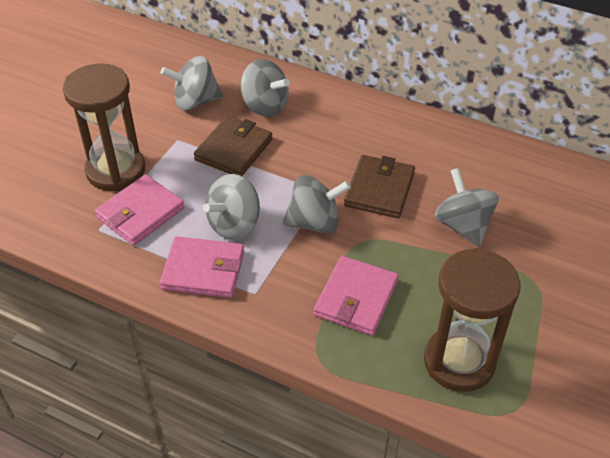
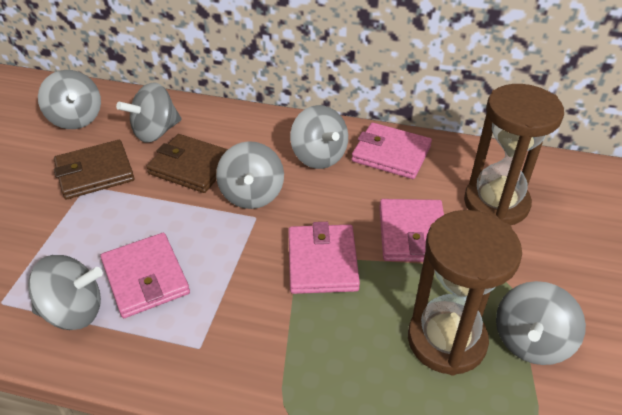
grey spinning top: 5 -> 6
pink wallet: 3 -> 4

